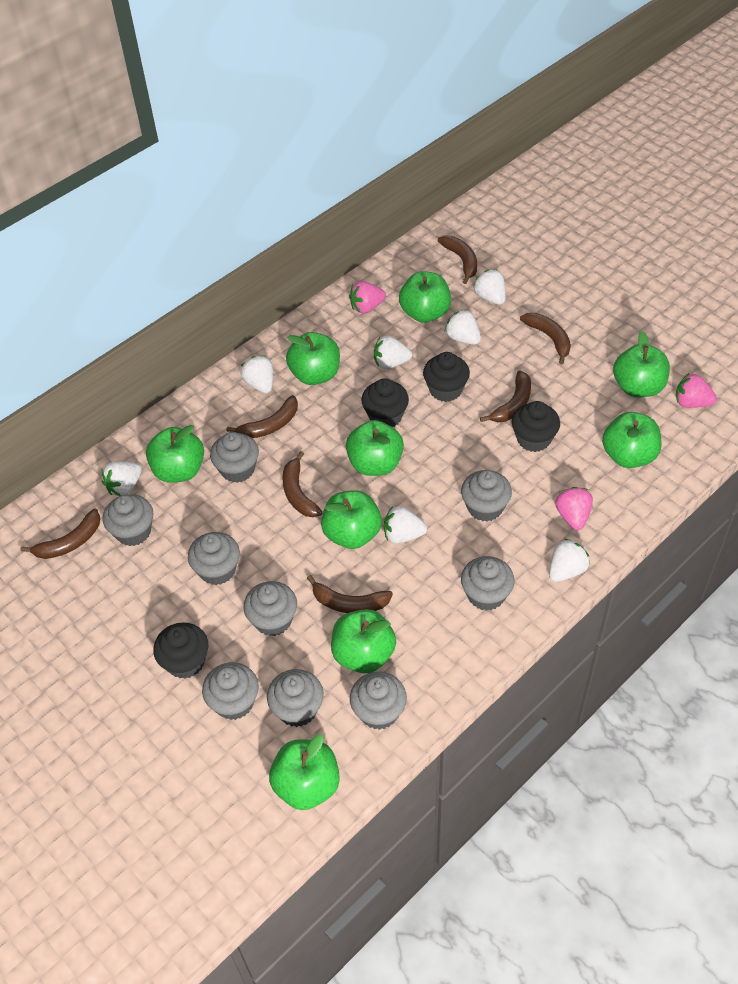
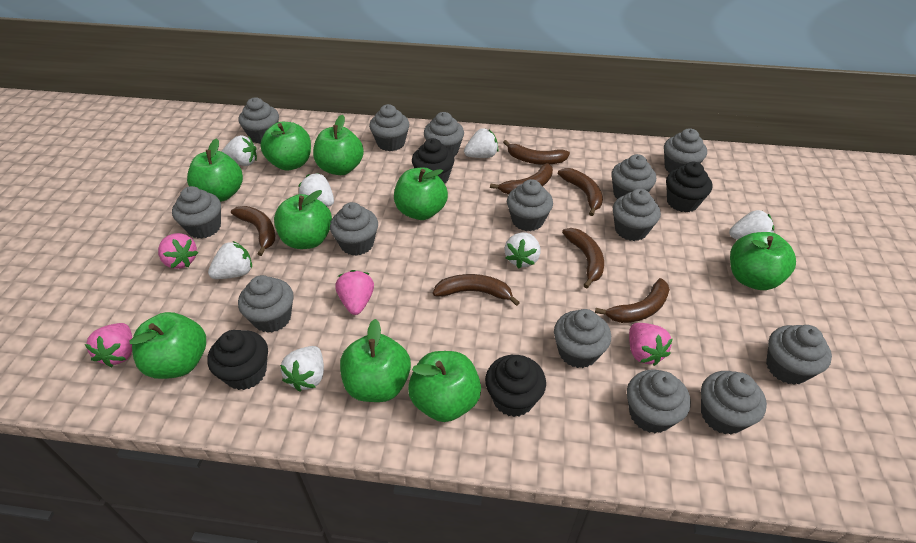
grey cupcake: 9 -> 14
pink strawberry: 3 -> 4

